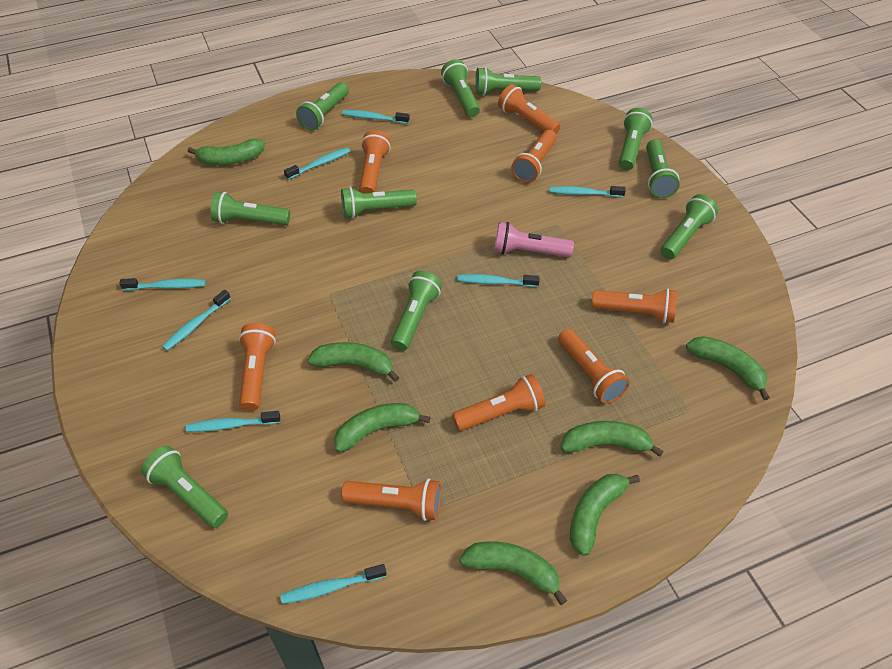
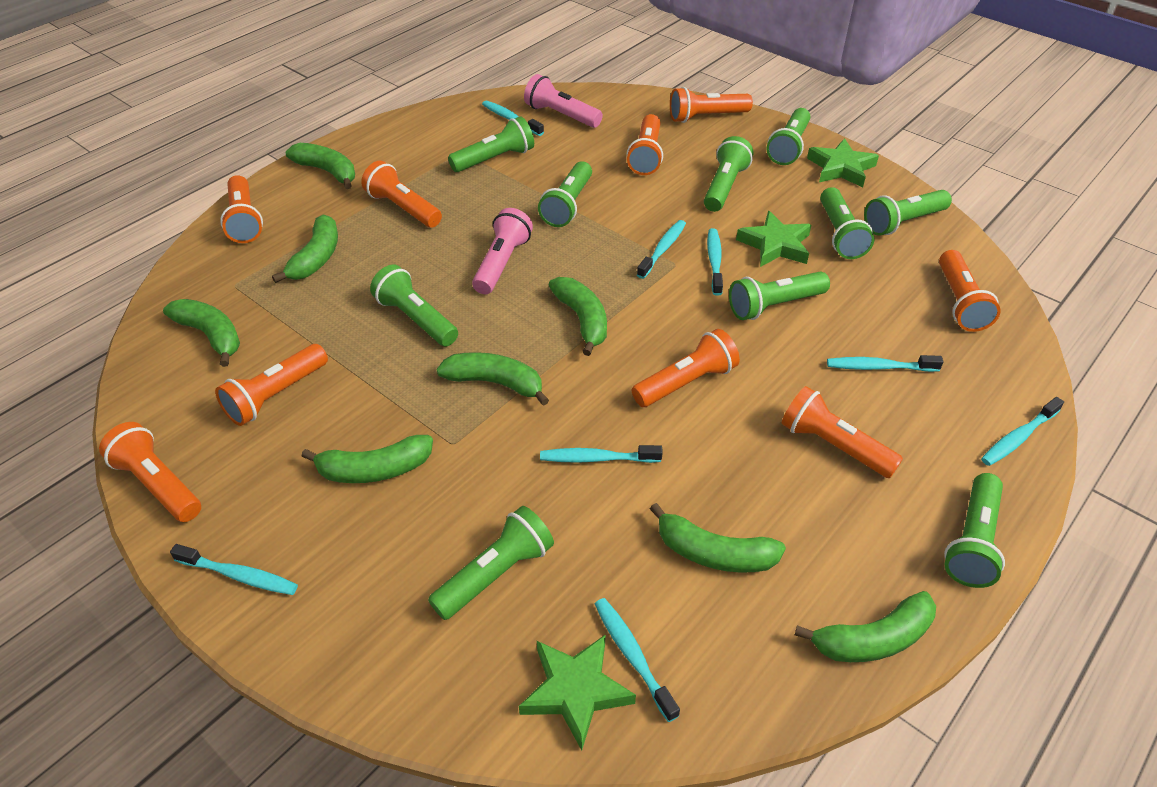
green banana: 7 -> 8
green star: 0 -> 3
orange flashlight: 8 -> 9
pink flashlight: 1 -> 2

